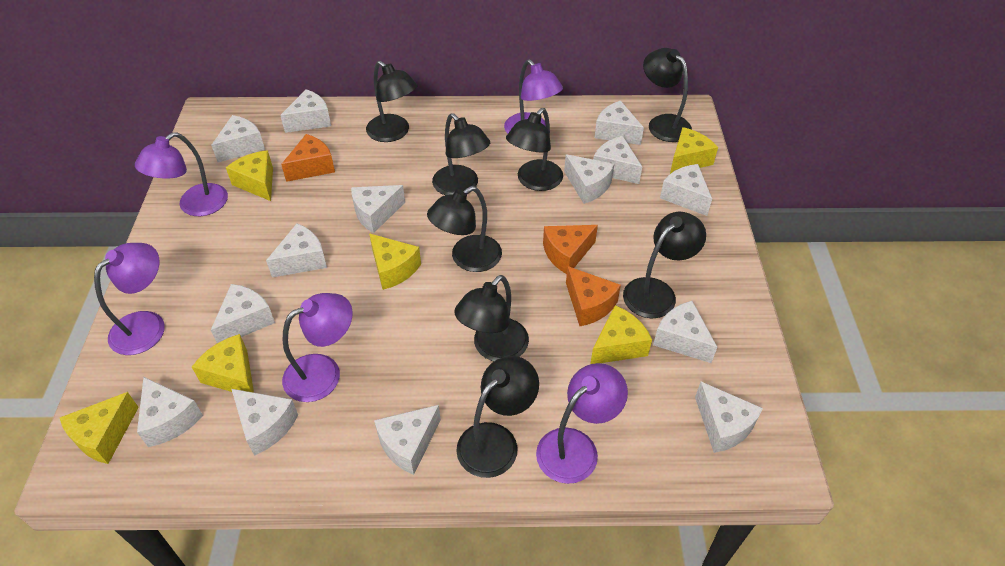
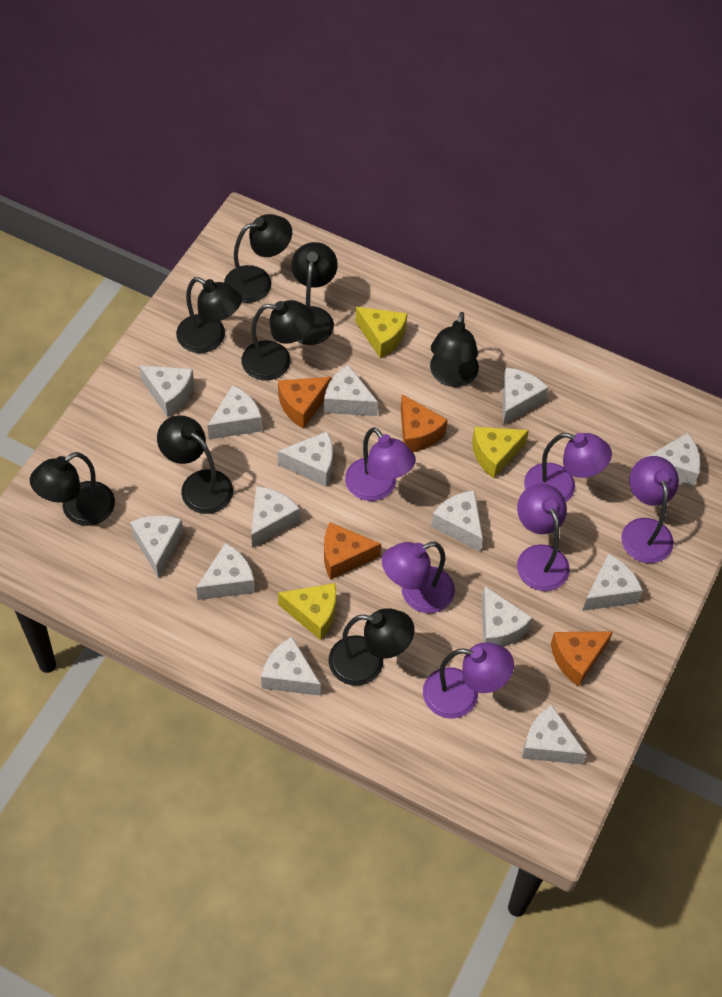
orange cheese: 3 -> 4
purple lamp: 5 -> 6
yellow cheese: 6 -> 3

